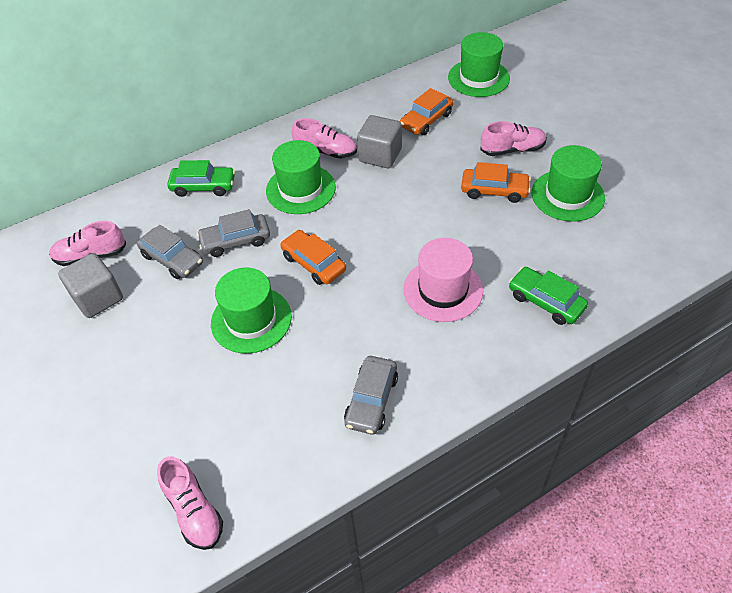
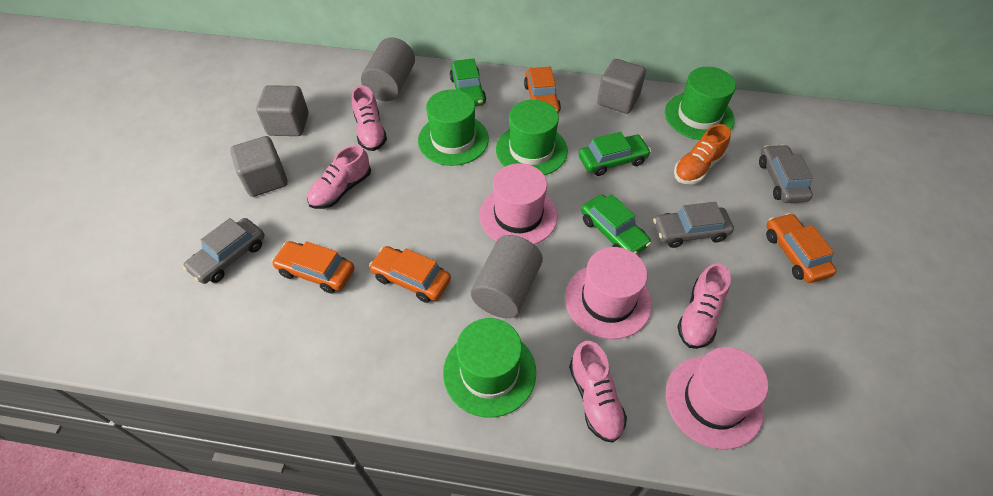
green car: 2 -> 3
grey cube: 2 -> 3
grey cylinder: 0 -> 2
orange car: 3 -> 4
orange shoe: 0 -> 1
pink hat: 1 -> 3

